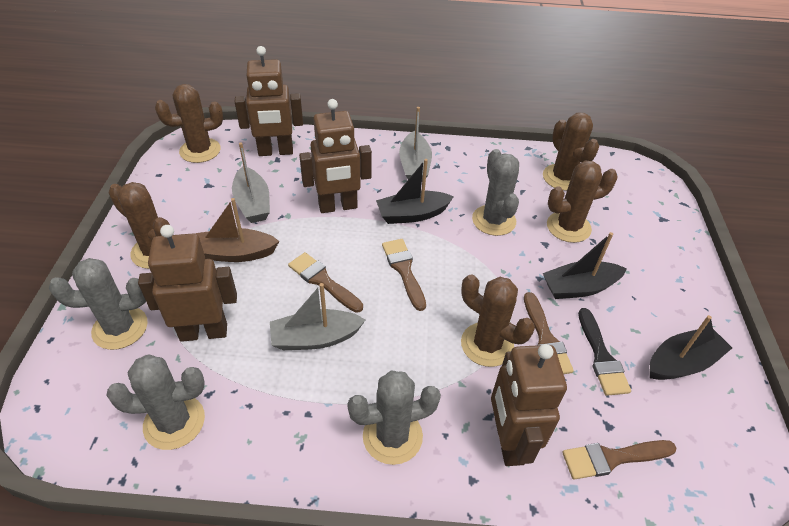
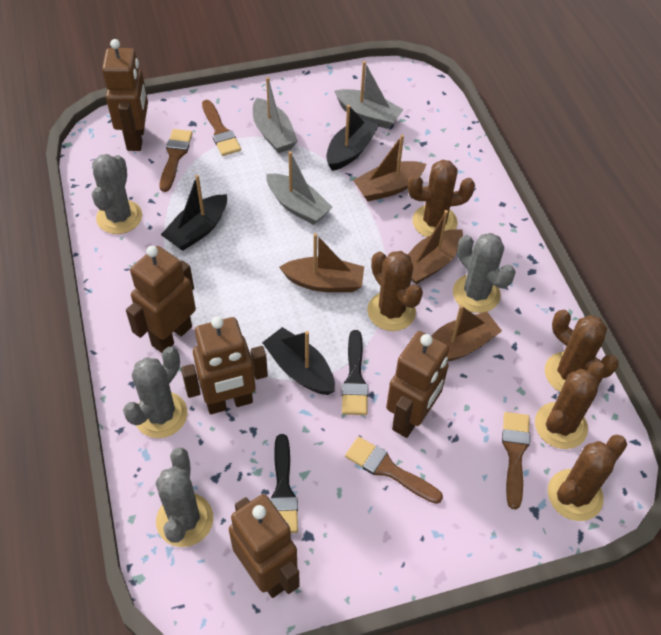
black brush: 1 -> 2
brown boat: 1 -> 4
brown robot: 4 -> 5

